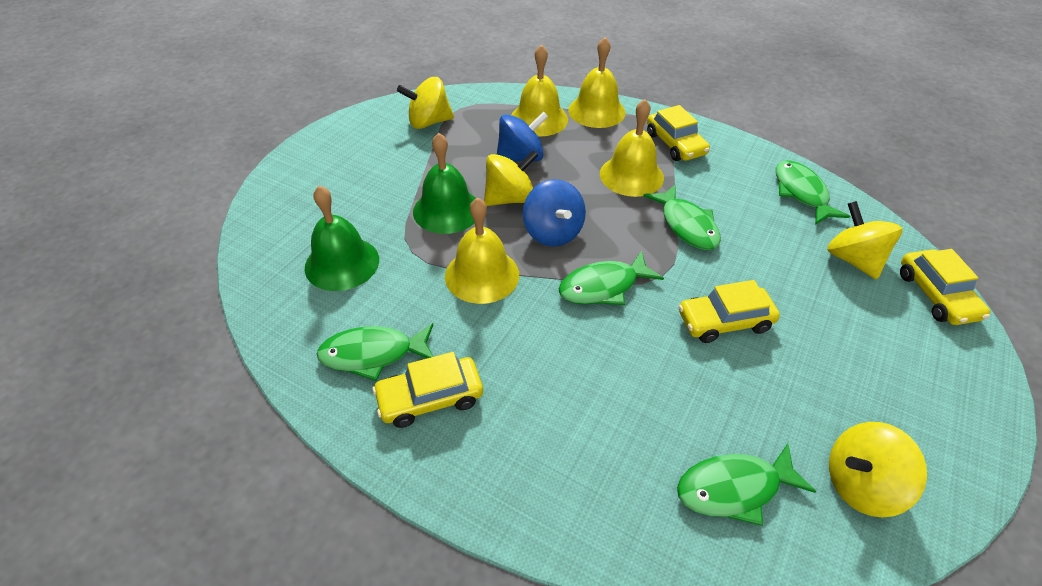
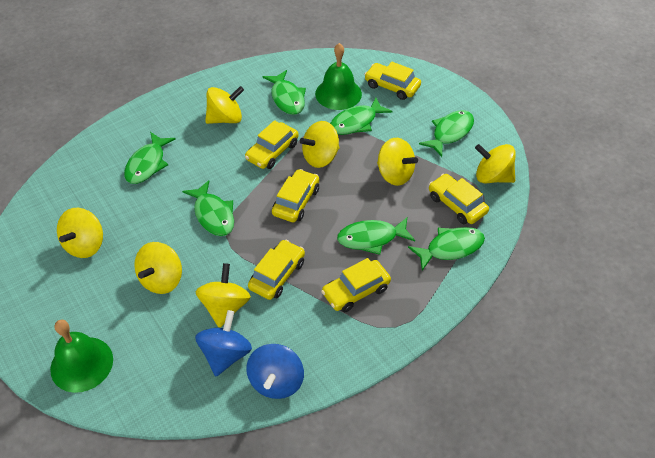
green fish: 5 -> 7
yellow bell: 4 -> 0
yellow car: 4 -> 6
yellow spinning top: 4 -> 7

